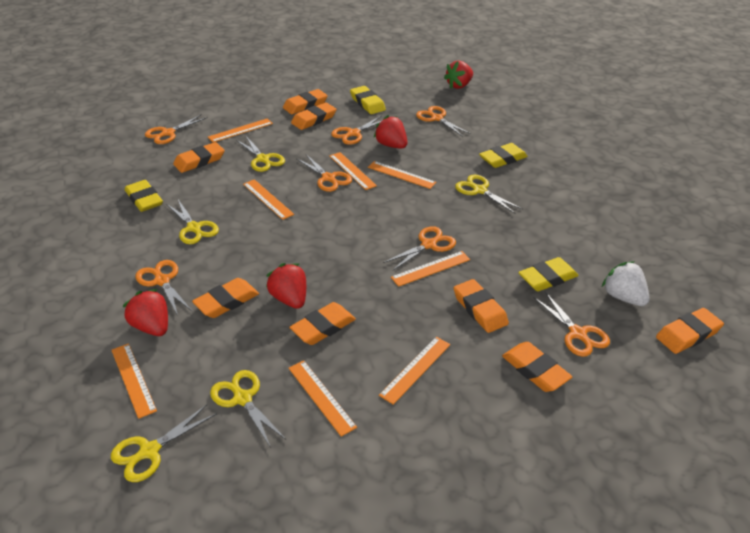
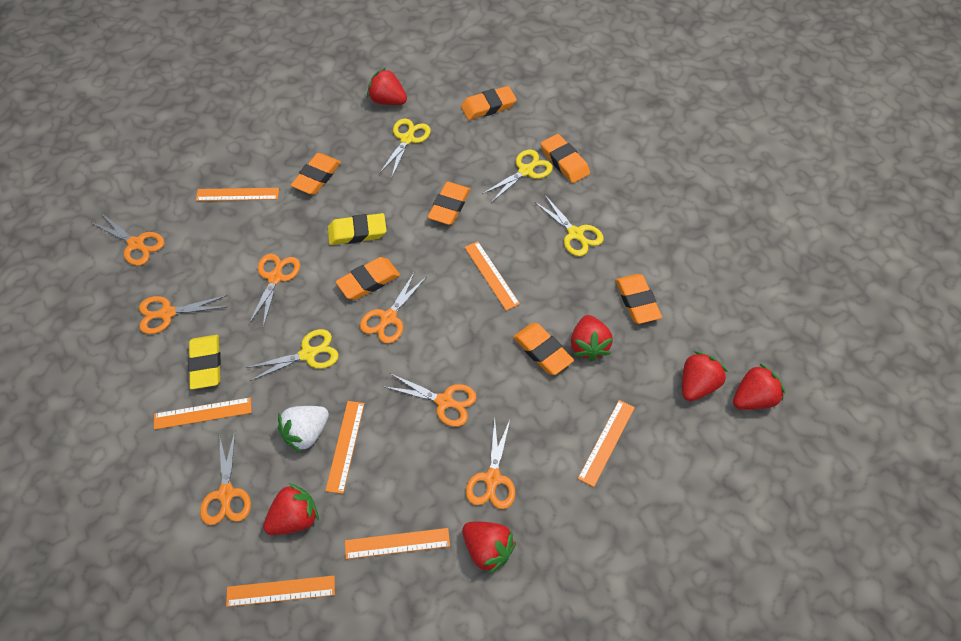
orange eraser: 8 -> 7
orange ruler: 8 -> 7
red strawberry: 4 -> 6
yellow eraser: 4 -> 2
yellow scissors: 5 -> 4

